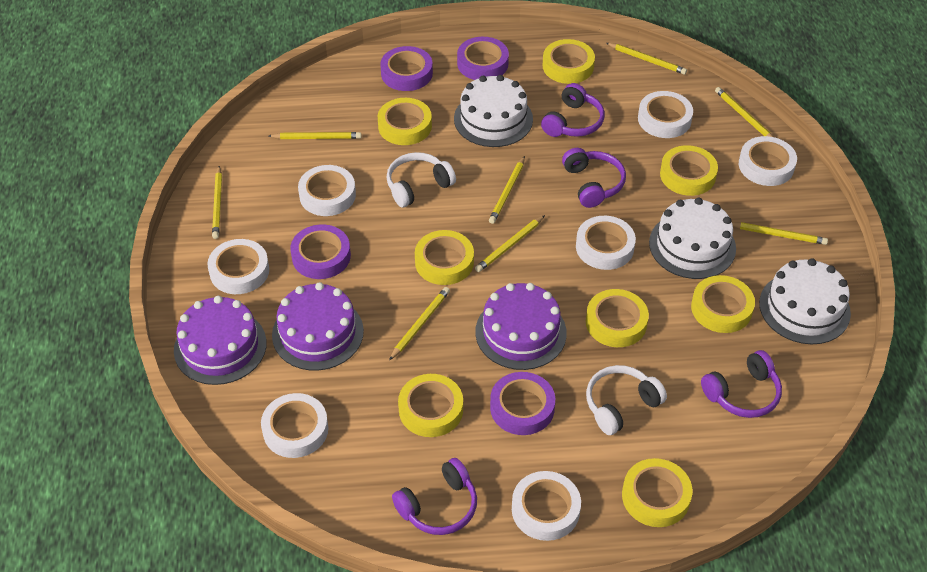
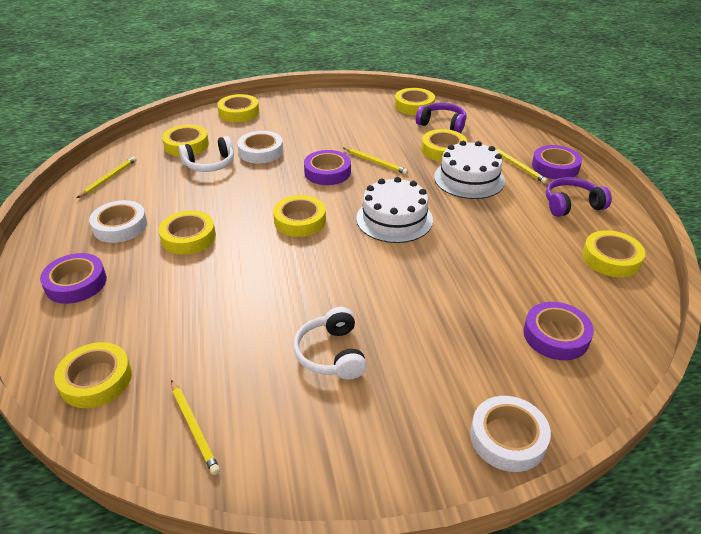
purple cake: 3 -> 0
purple headphones: 4 -> 2
white cake: 3 -> 2
white tape: 7 -> 3
yellow pencil: 8 -> 4

